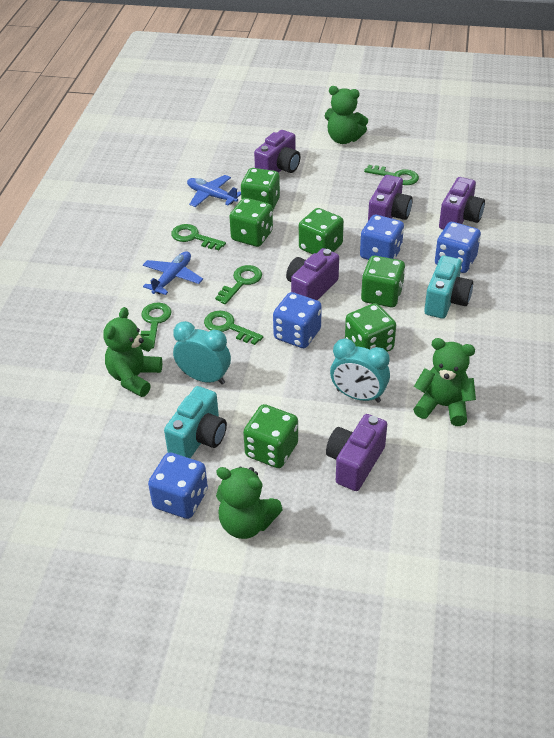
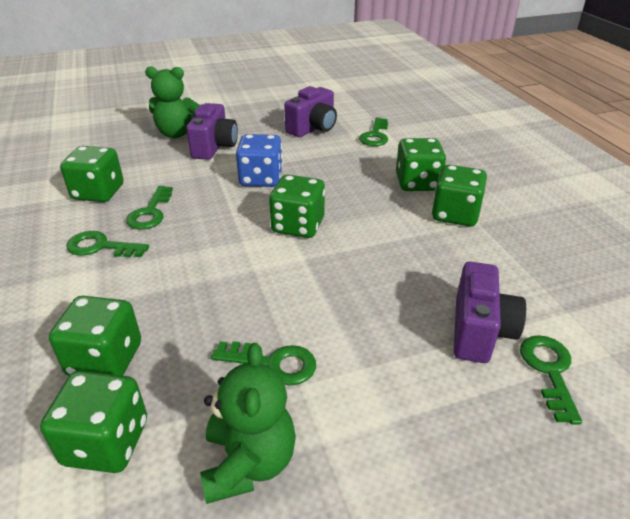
blue dice: 4 -> 1
blue plane: 2 -> 0
green teddy bear: 4 -> 2
purple camera: 5 -> 3
turquoise camera: 2 -> 0
turquoise clock: 2 -> 0

